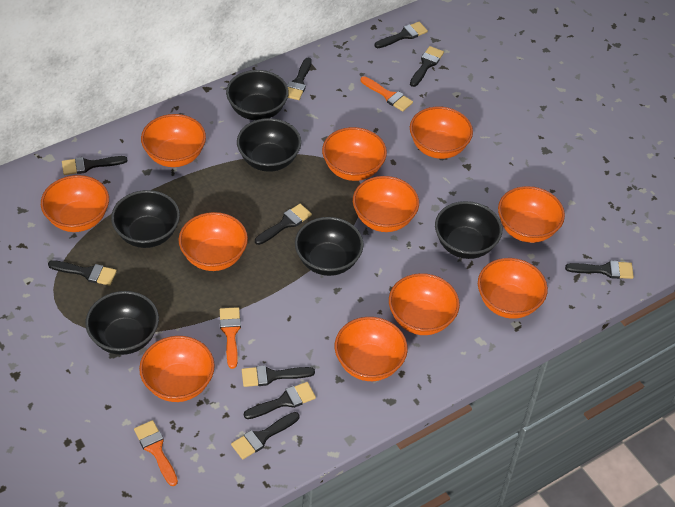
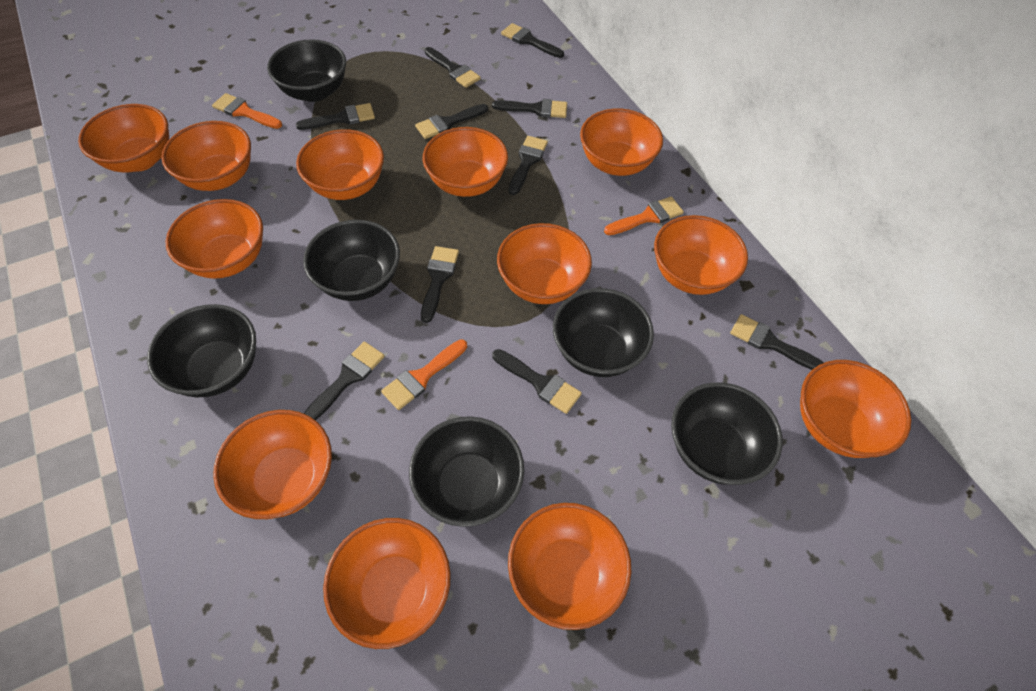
orange bowl: 11 -> 12

